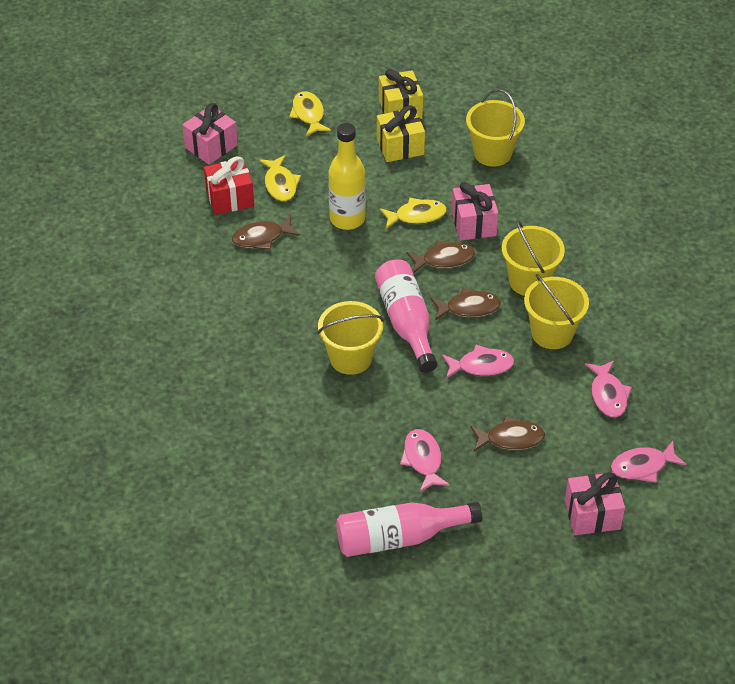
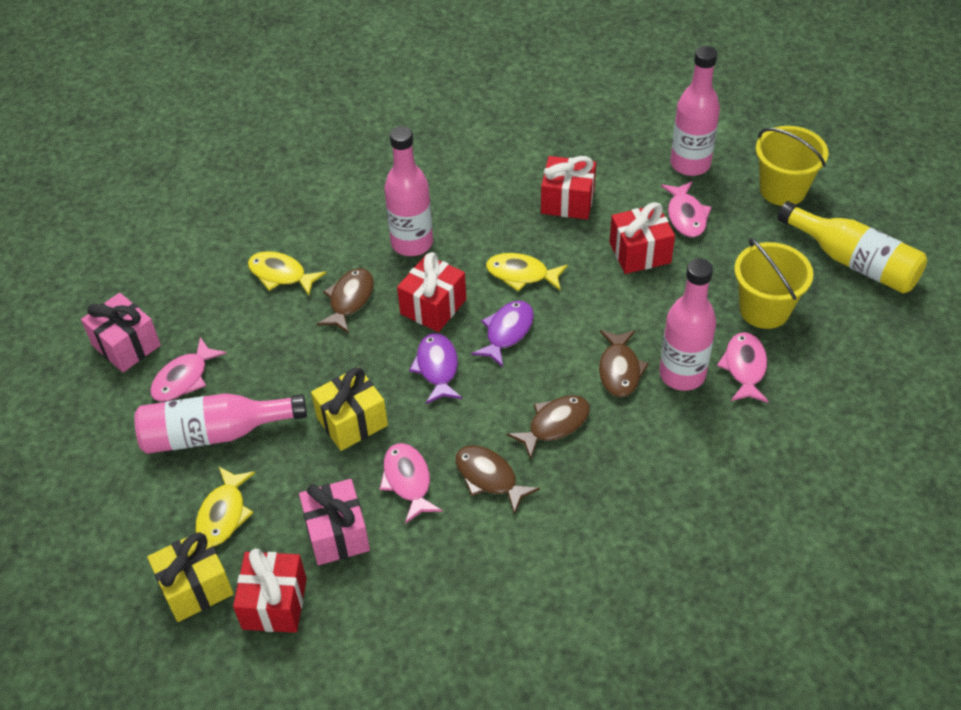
pink bottle: 2 -> 4
pink gift: 3 -> 2
purple fish: 0 -> 2
red gift: 1 -> 4
yellow bucket: 4 -> 2

